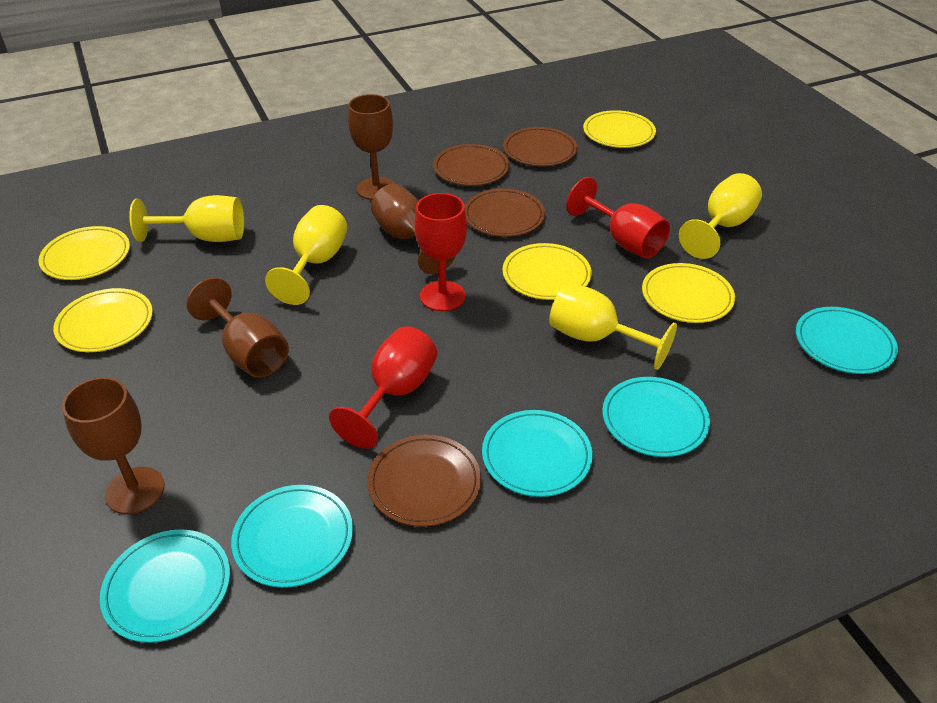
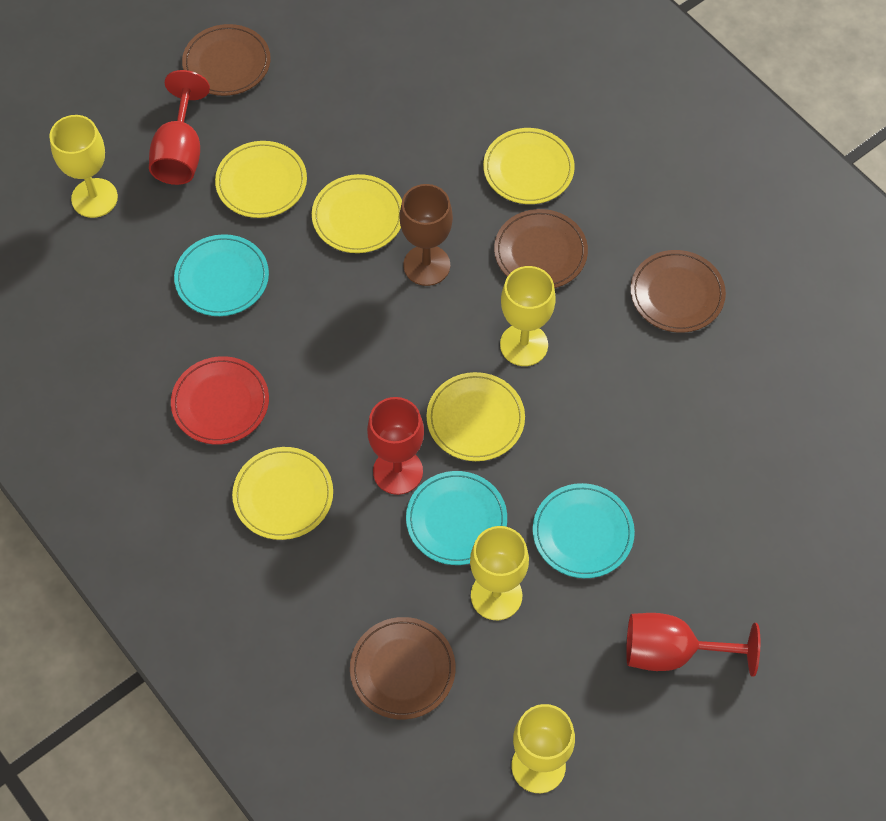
brown goblet: 4 -> 1
red plate: 0 -> 1
turquoise plate: 5 -> 3

